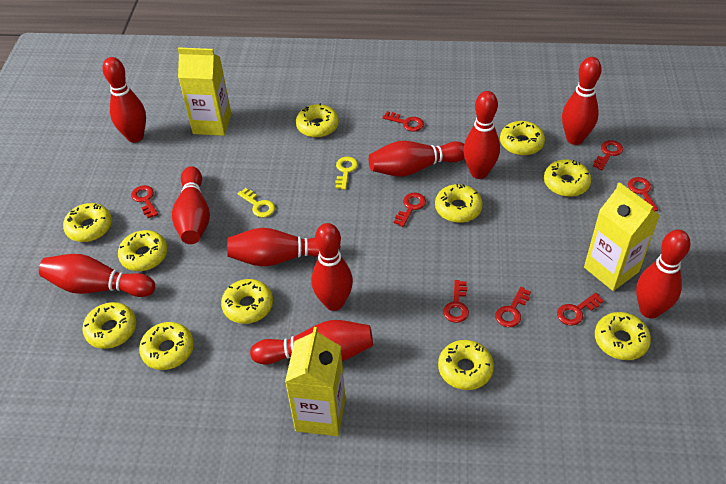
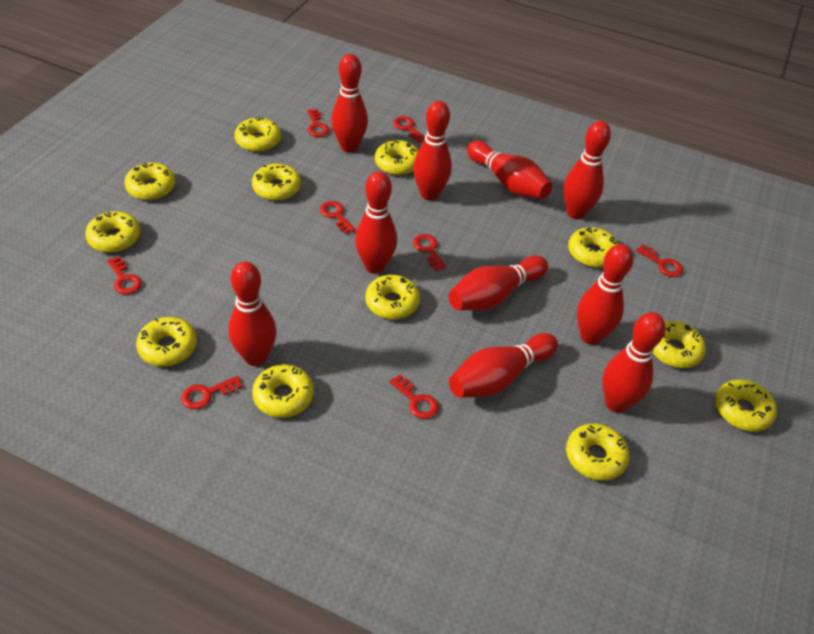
yellow carton: 3 -> 0
yellow donut: 11 -> 12
yellow key: 2 -> 0

